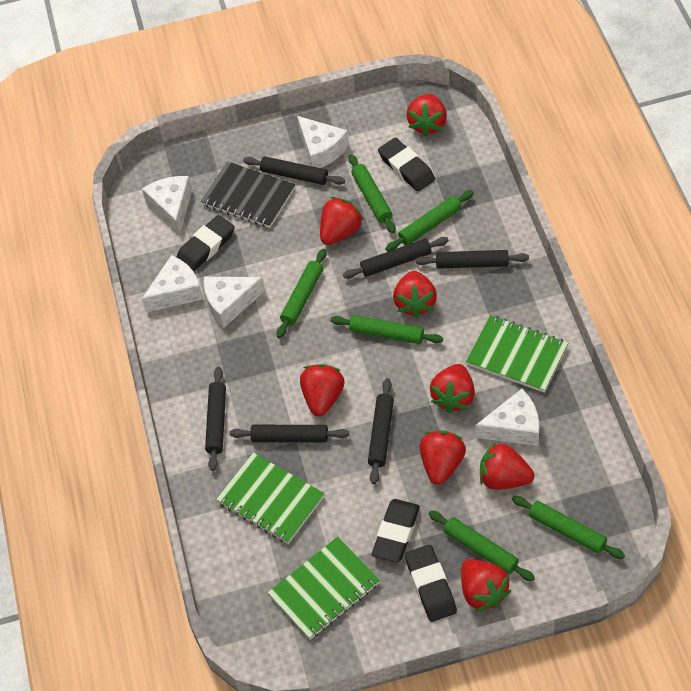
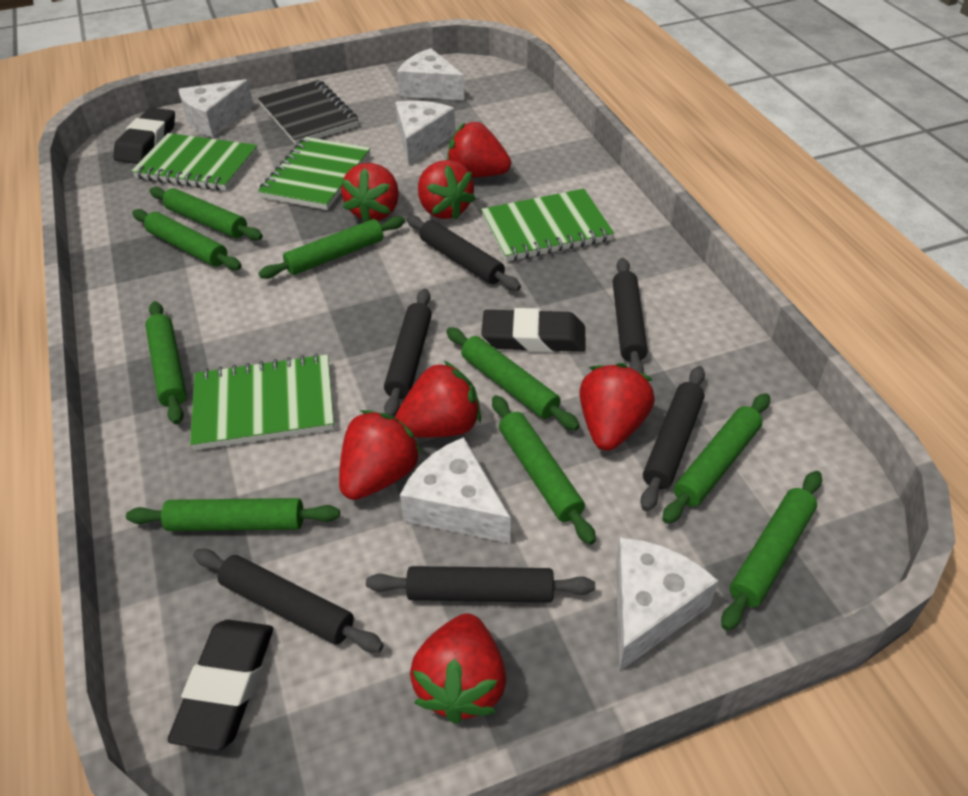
black eraser: 4 -> 3
green notebook: 3 -> 4
green rolling pin: 6 -> 9
red strawberry: 8 -> 7

